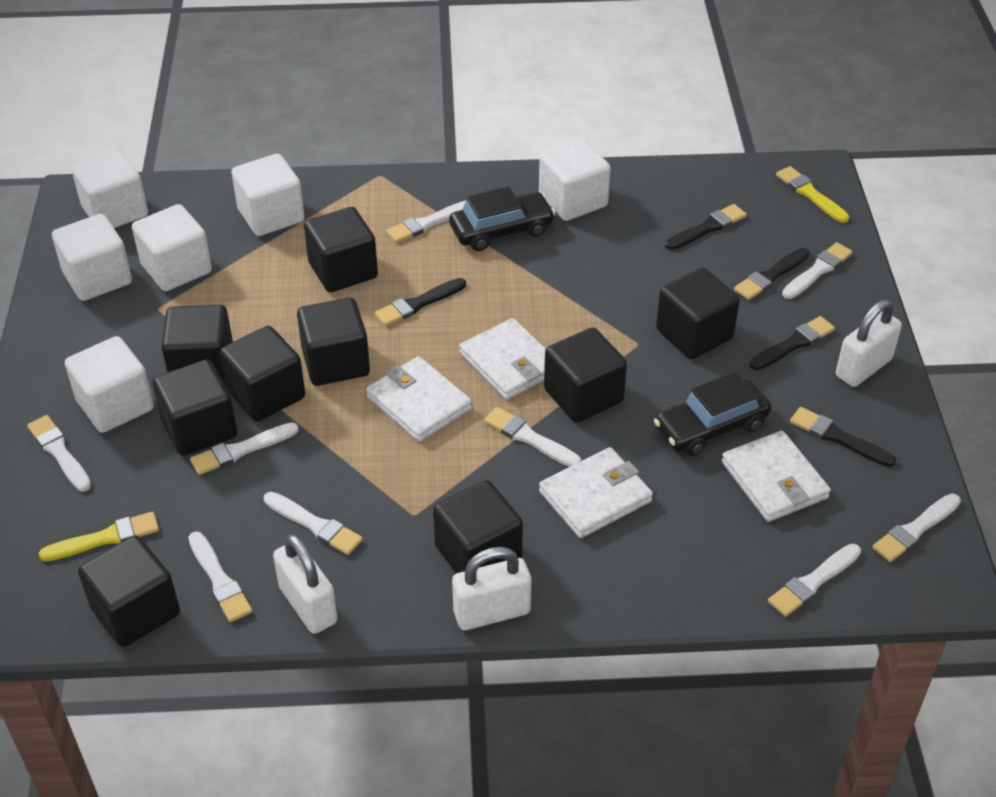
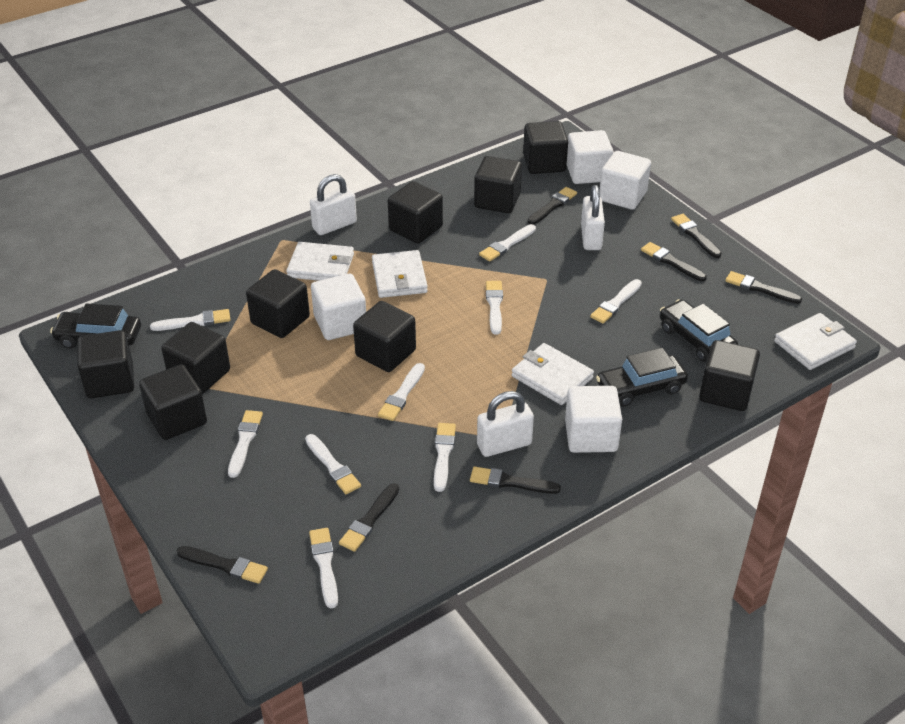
black brush: 5 -> 7
black car: 2 -> 3
white cube: 6 -> 4
yellow brush: 2 -> 0

